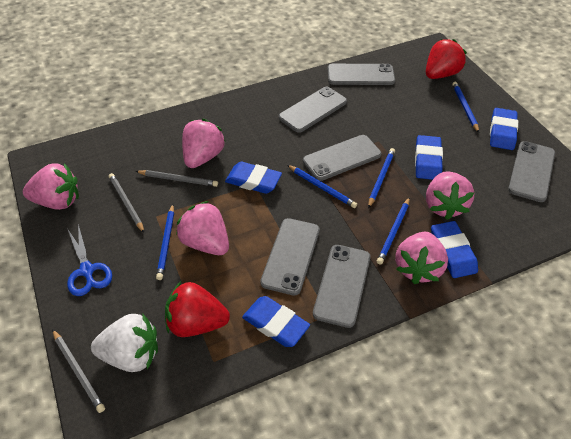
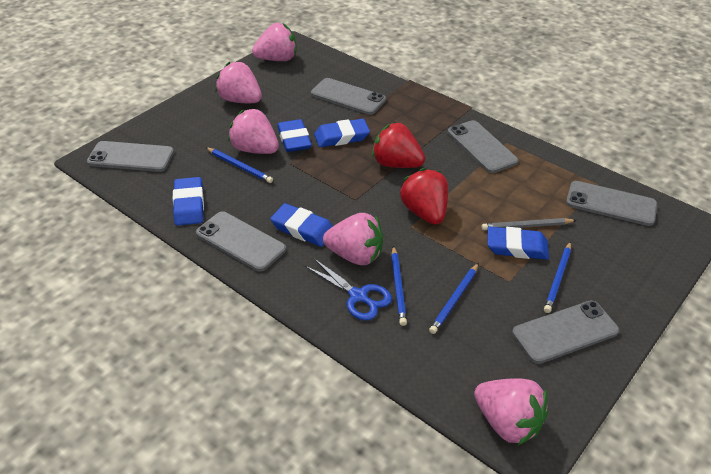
blue pencil: 5 -> 4
grey pencil: 3 -> 1
white strawberry: 1 -> 0

